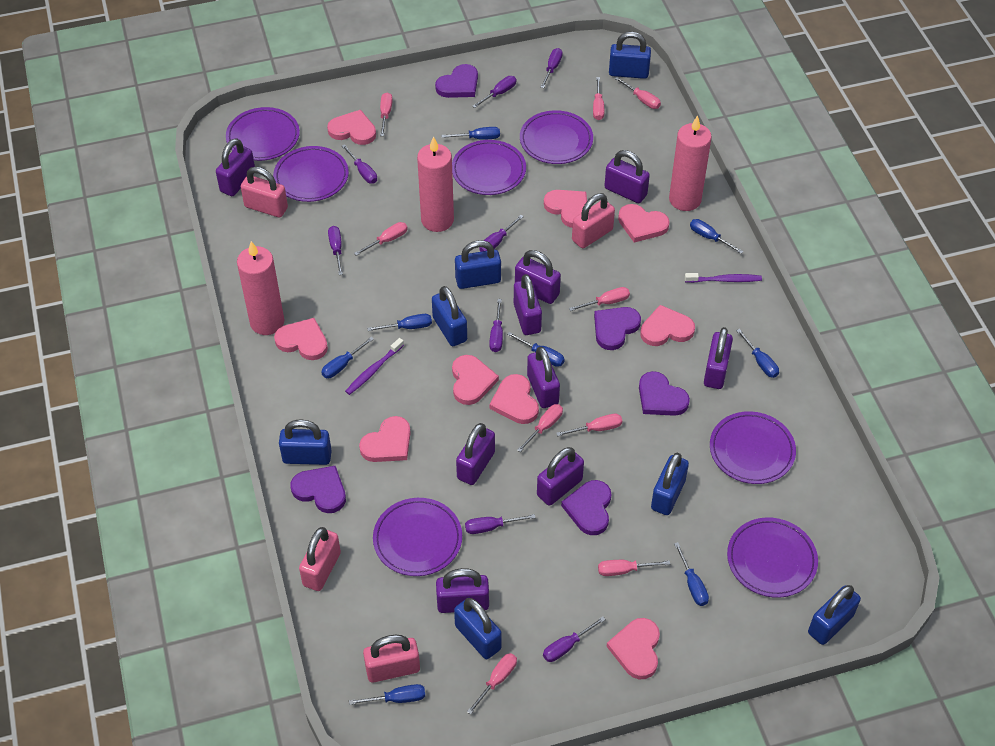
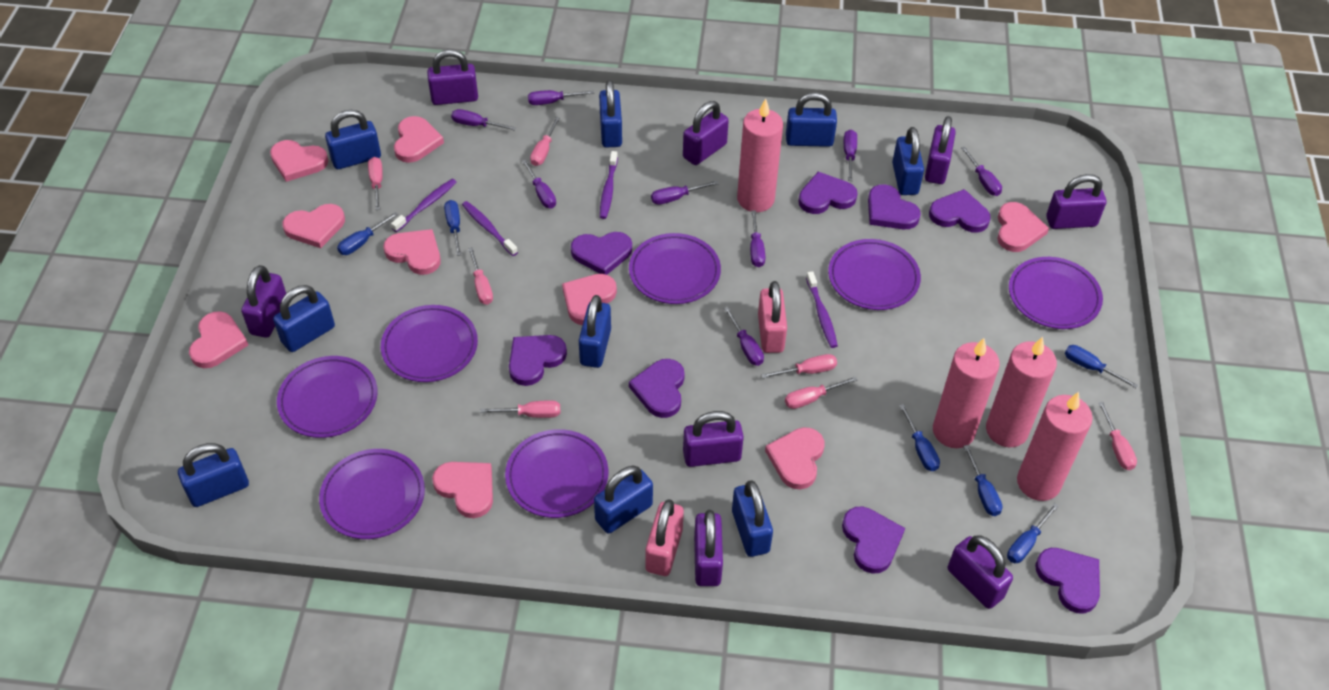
blue padlock: 7 -> 9
blue screwdriver: 8 -> 6
pink candle: 3 -> 4
pink padlock: 4 -> 2
pink screwdriver: 9 -> 7
purple heart: 5 -> 8
purple padlock: 9 -> 8
purple toothbrush: 2 -> 4

